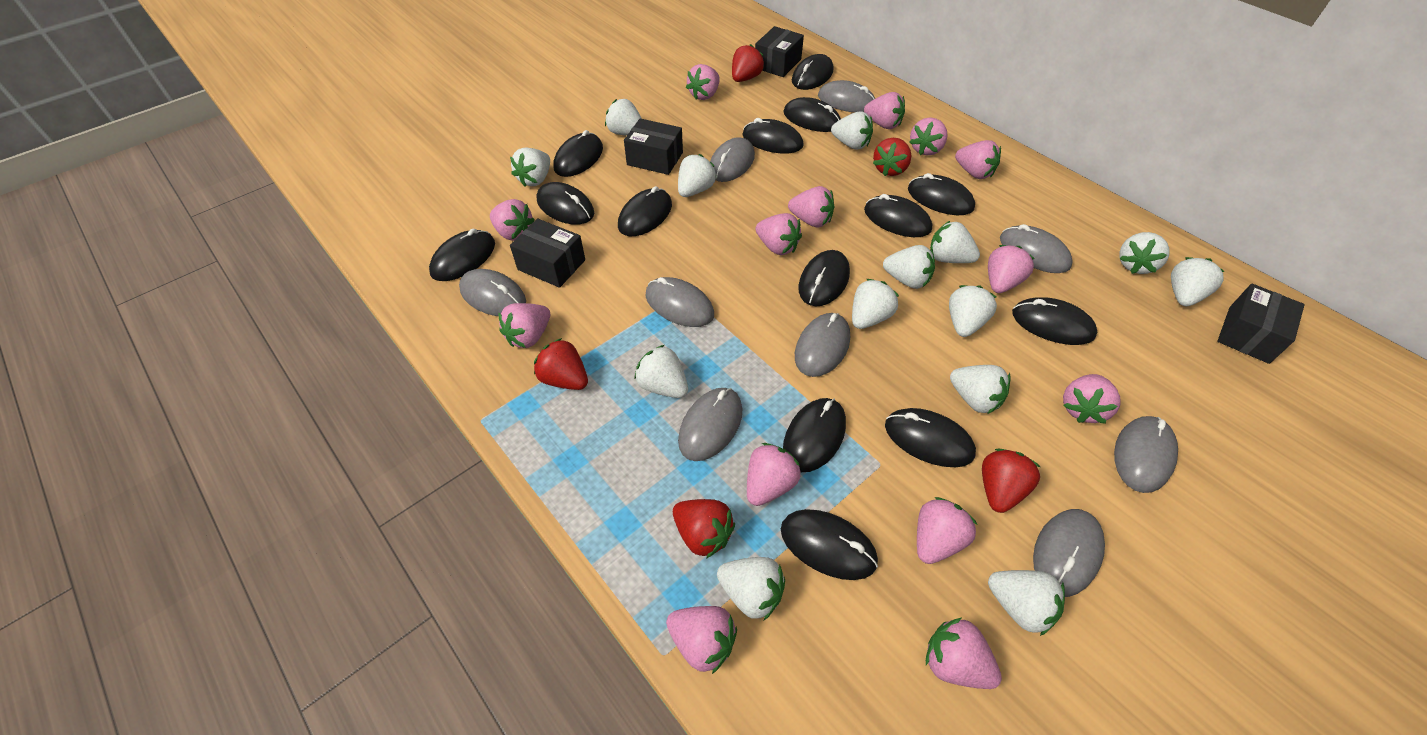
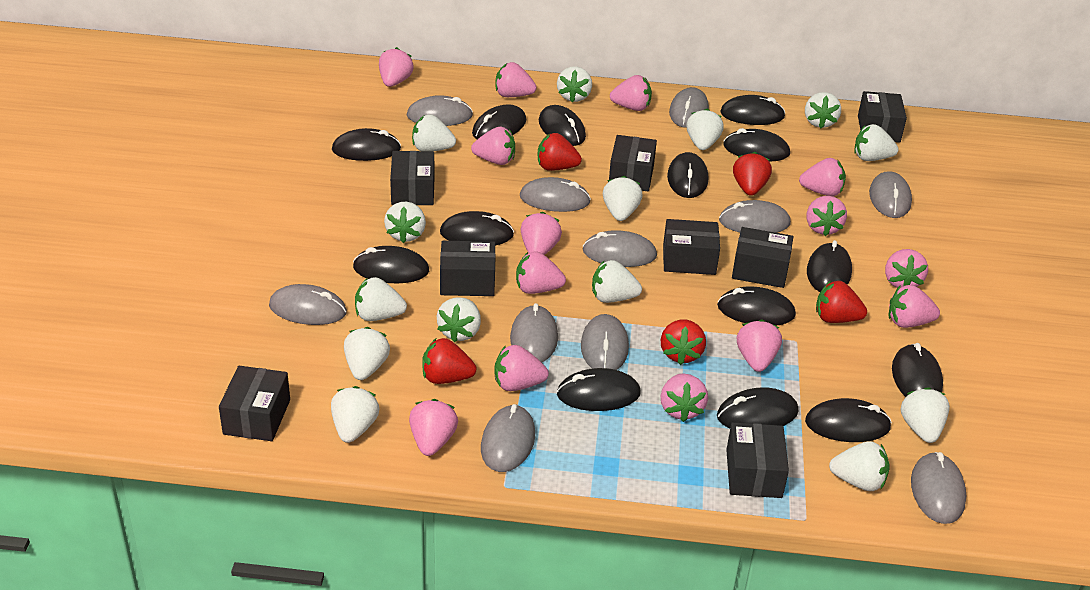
black box: 4 -> 8
grey mouse: 9 -> 11

